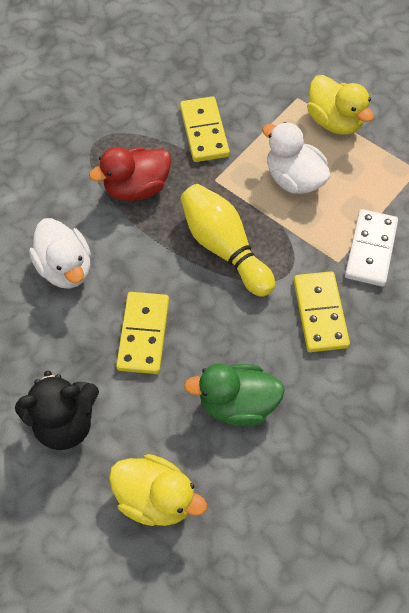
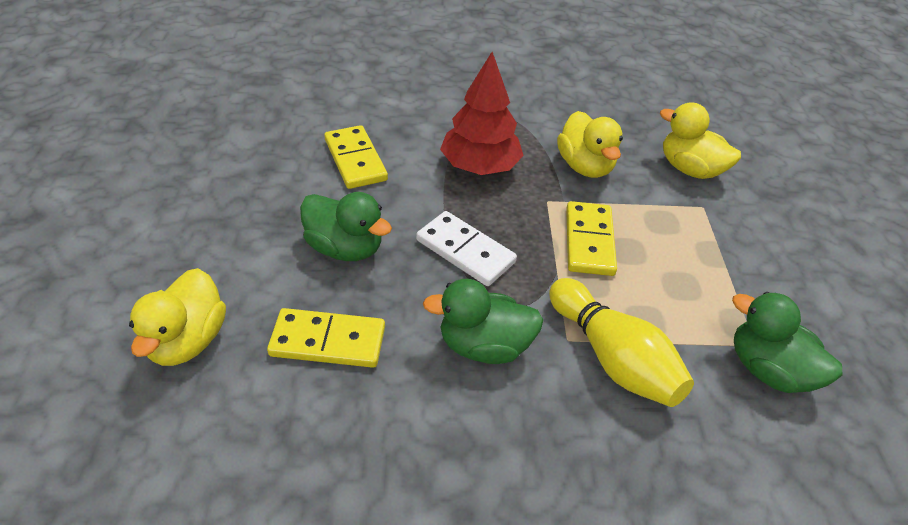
black teddy bear: 1 -> 0
green duck: 1 -> 3
red duck: 1 -> 0
red tree: 0 -> 1
white duck: 2 -> 0
yellow duck: 2 -> 3

